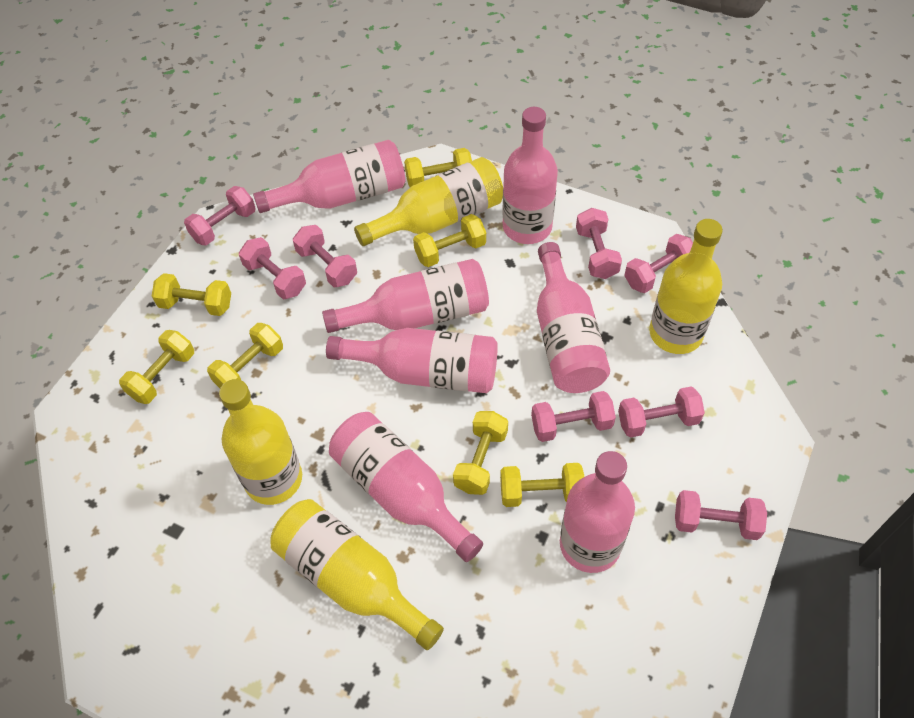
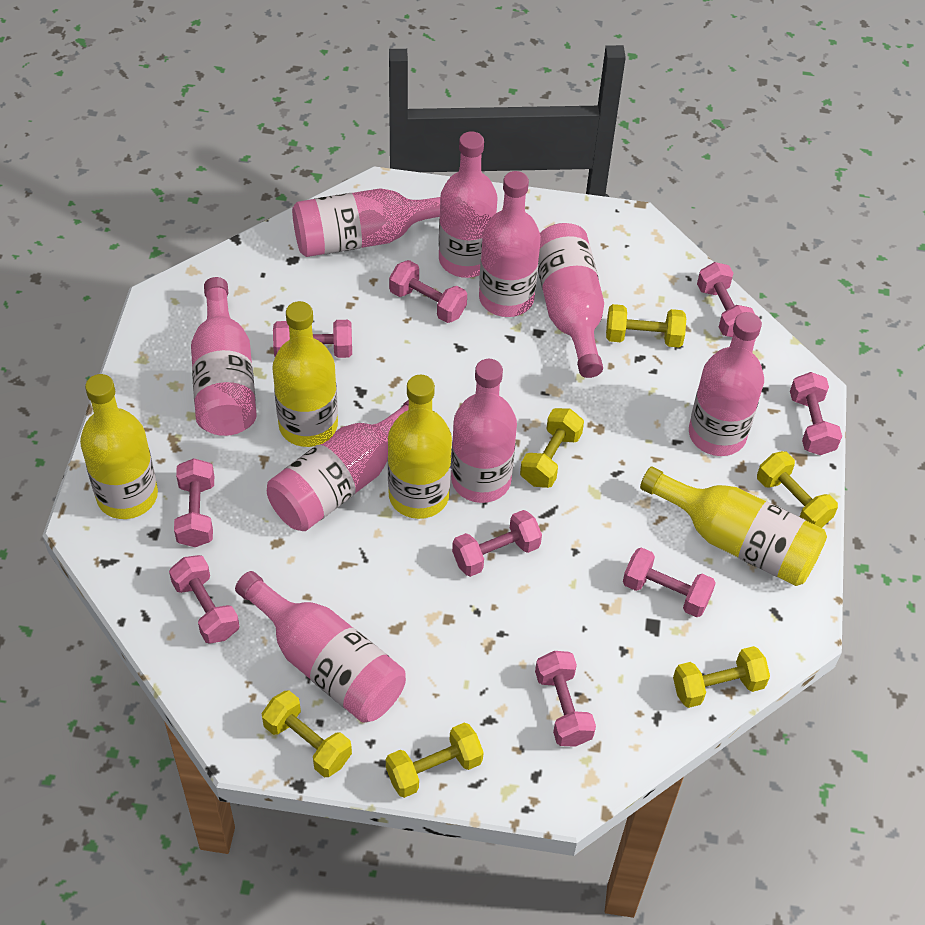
pink bottle: 7 -> 9
pink dumbbell: 8 -> 9
yellow dumbbell: 7 -> 6

